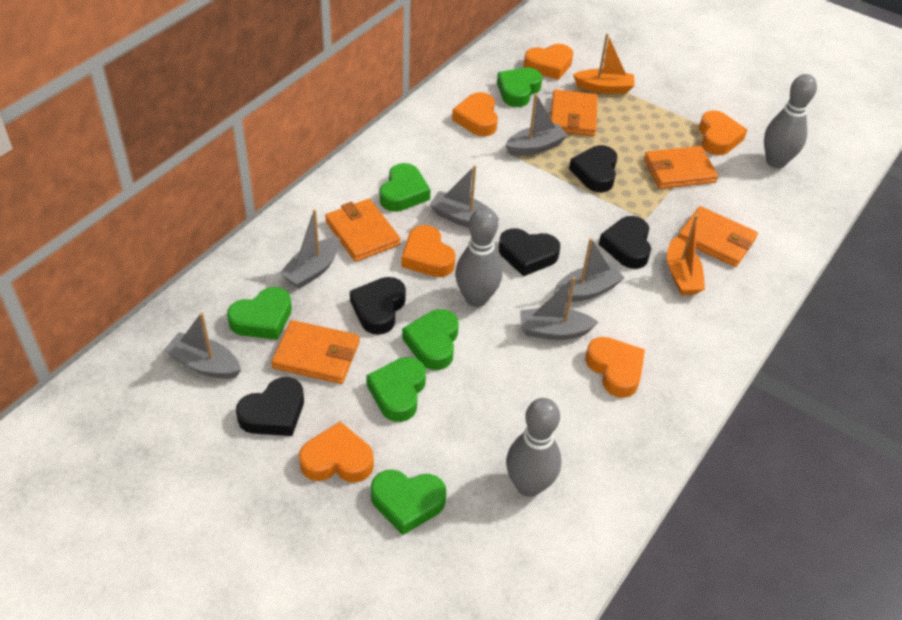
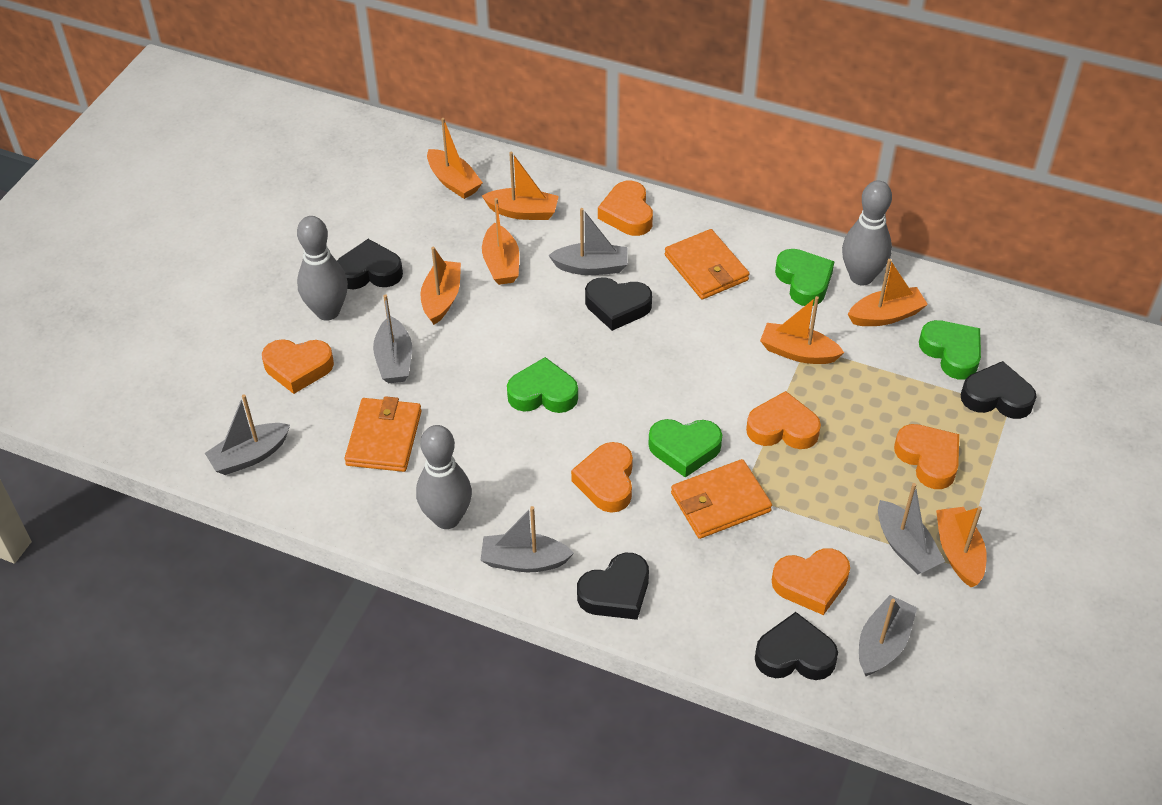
green heart: 6 -> 4
orange boat: 2 -> 7
orange wallet: 5 -> 3

